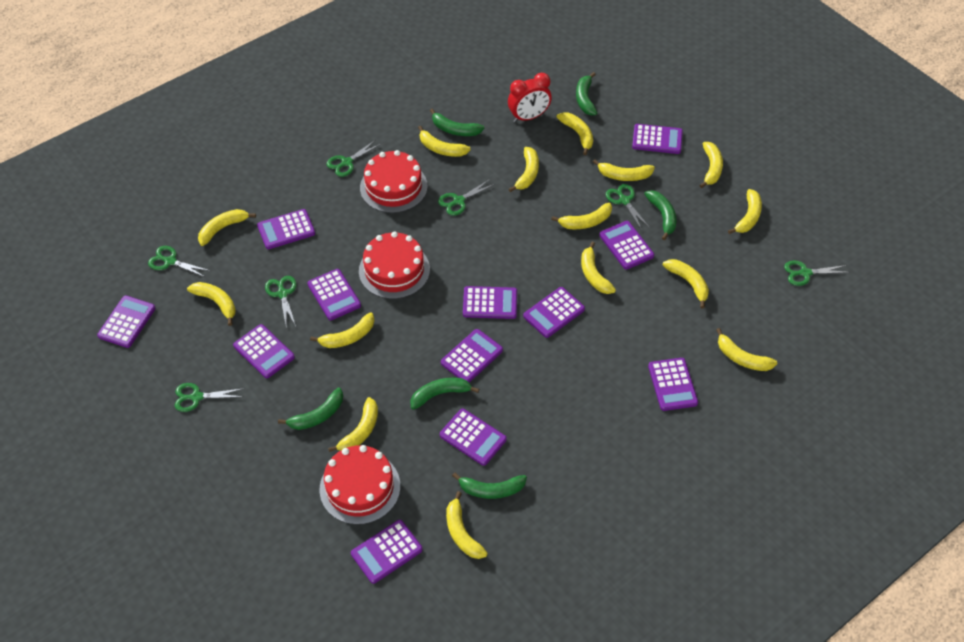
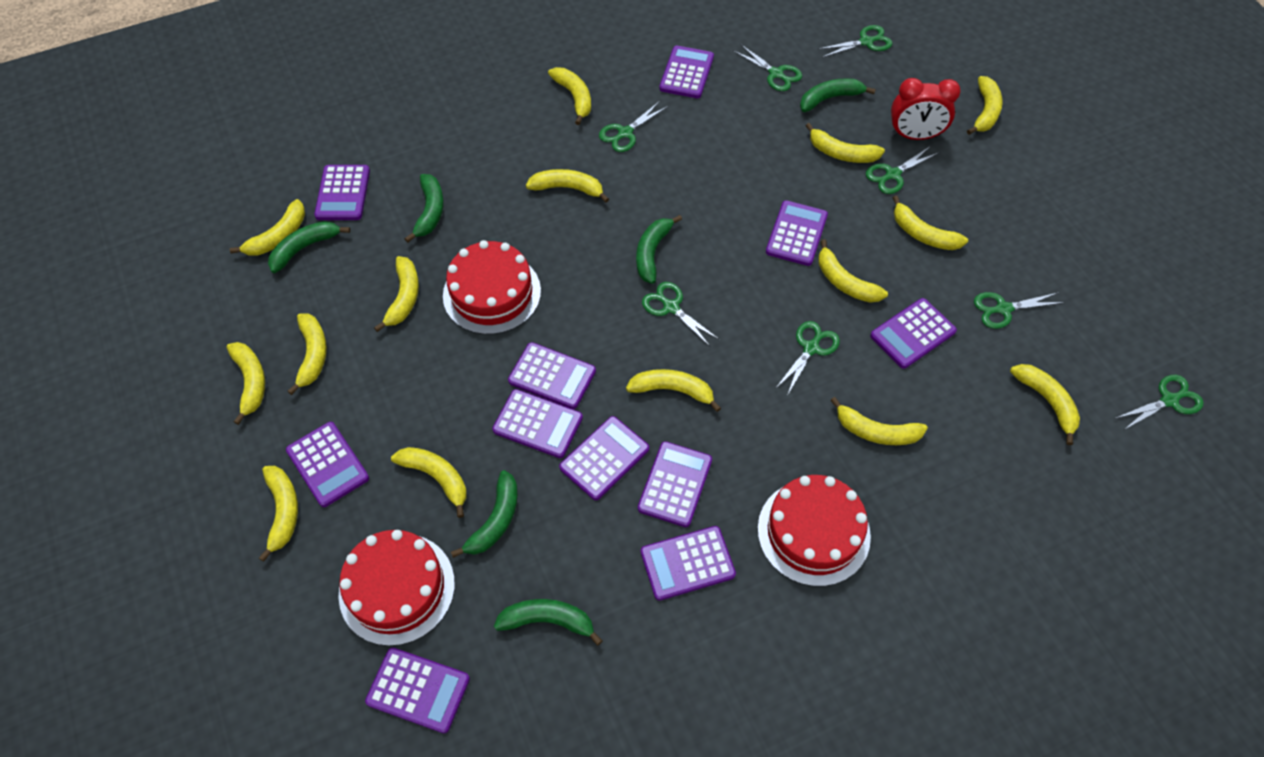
green scissors: 7 -> 8
purple calculator: 12 -> 11

